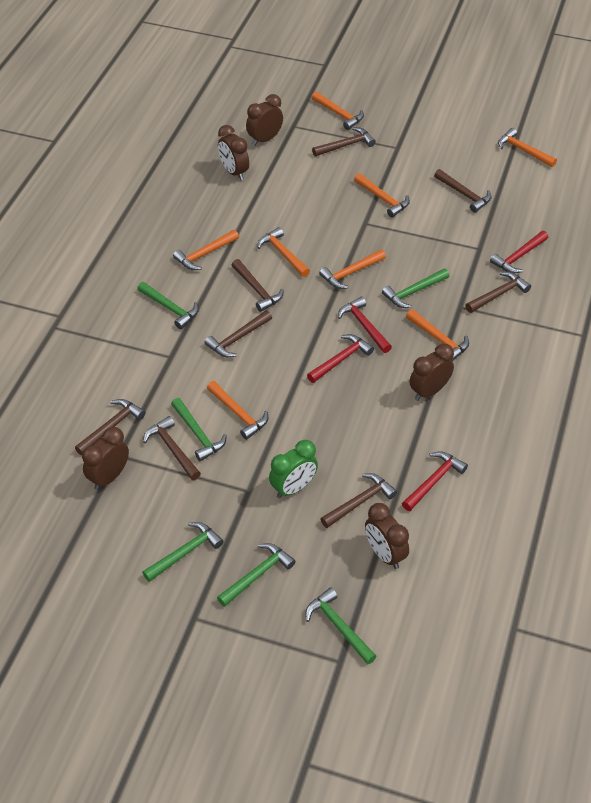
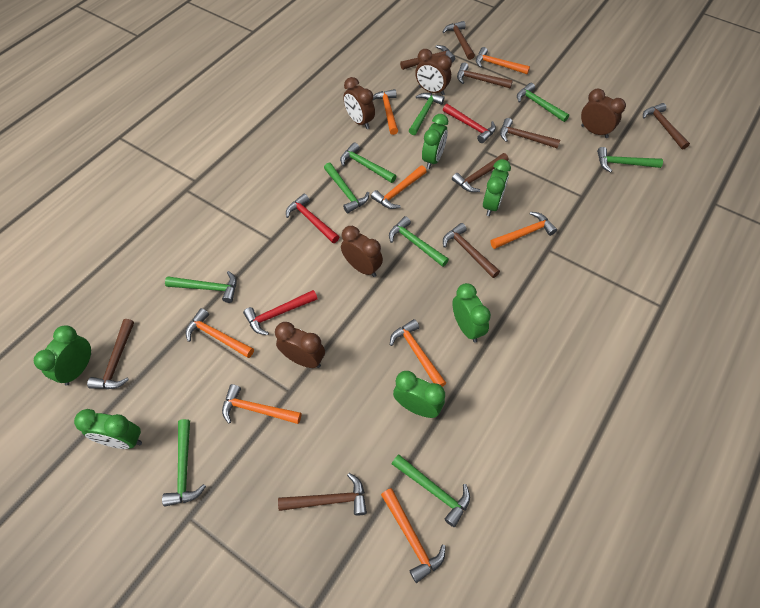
brown hammer: 8 -> 9
green clock: 1 -> 6
green hammer: 6 -> 9
red hammer: 4 -> 3

